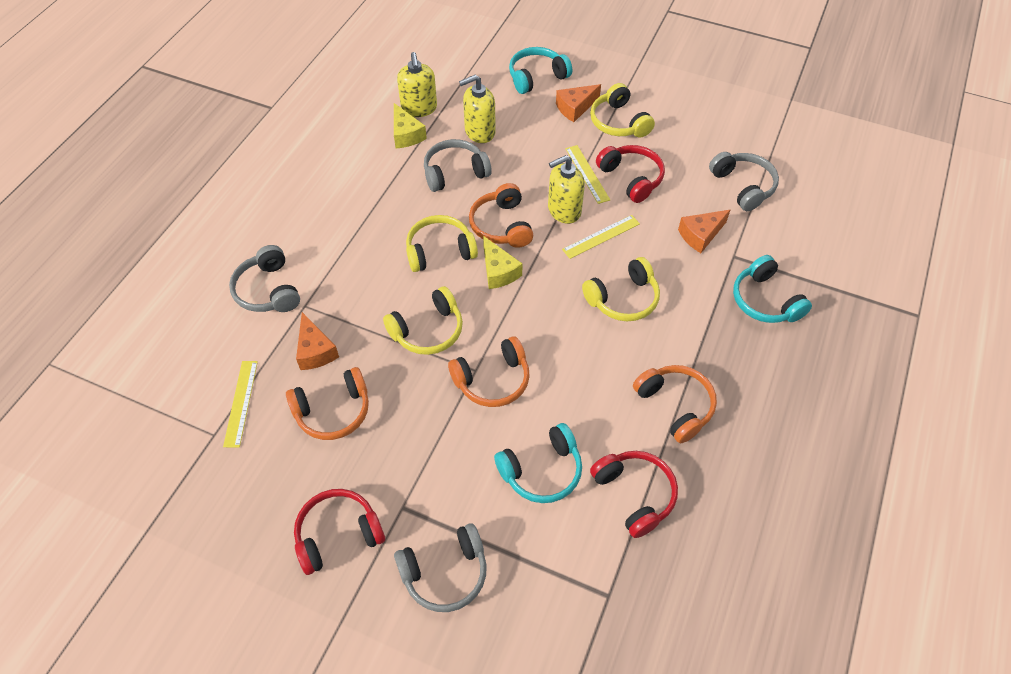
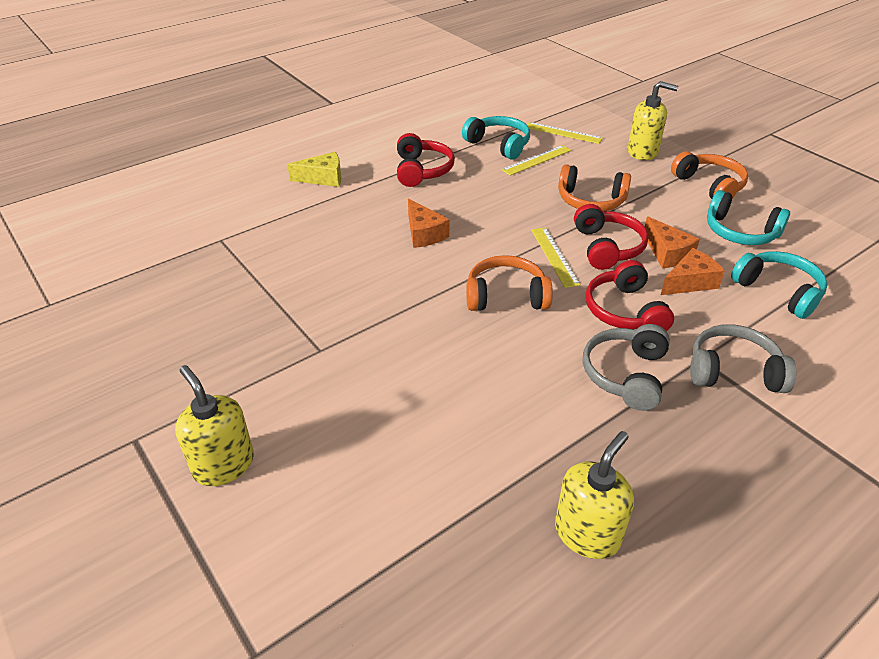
grey headphones: 4 -> 2
orange headphones: 4 -> 3
yellow cheese: 2 -> 1
yellow headphones: 4 -> 0

